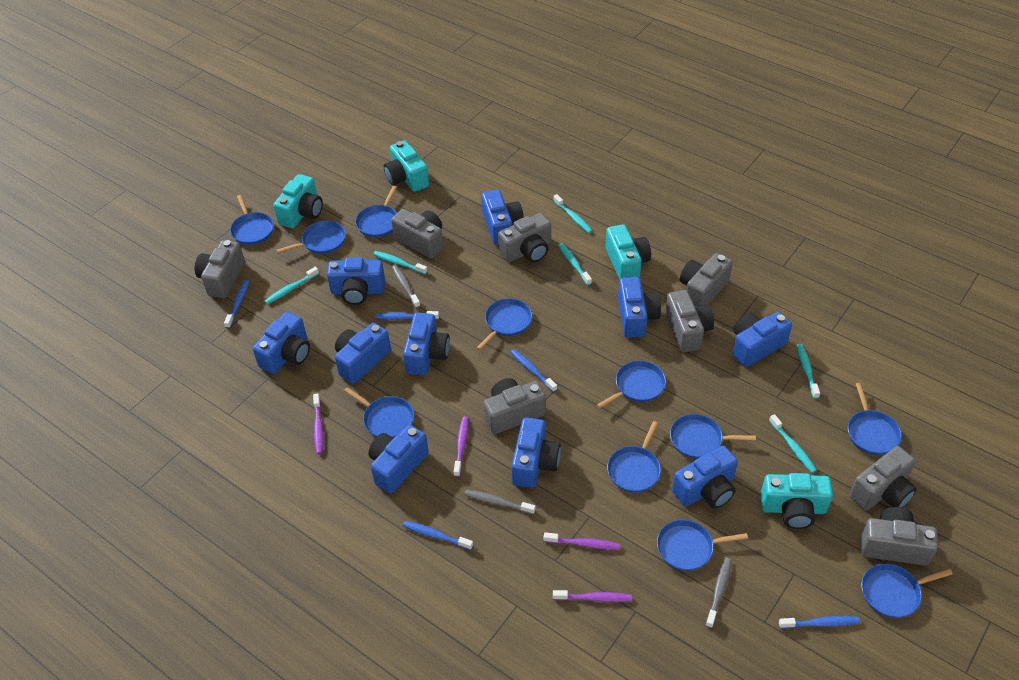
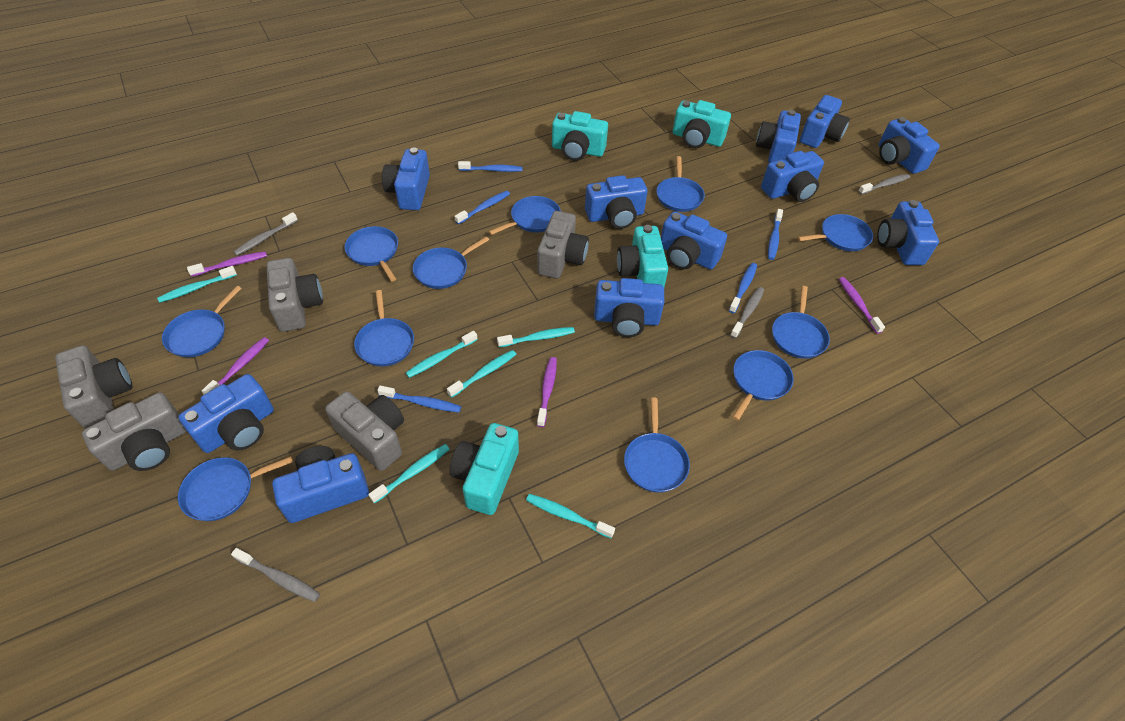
blue camera: 10 -> 11
grey camera: 8 -> 5
grey toothbrush: 3 -> 4

